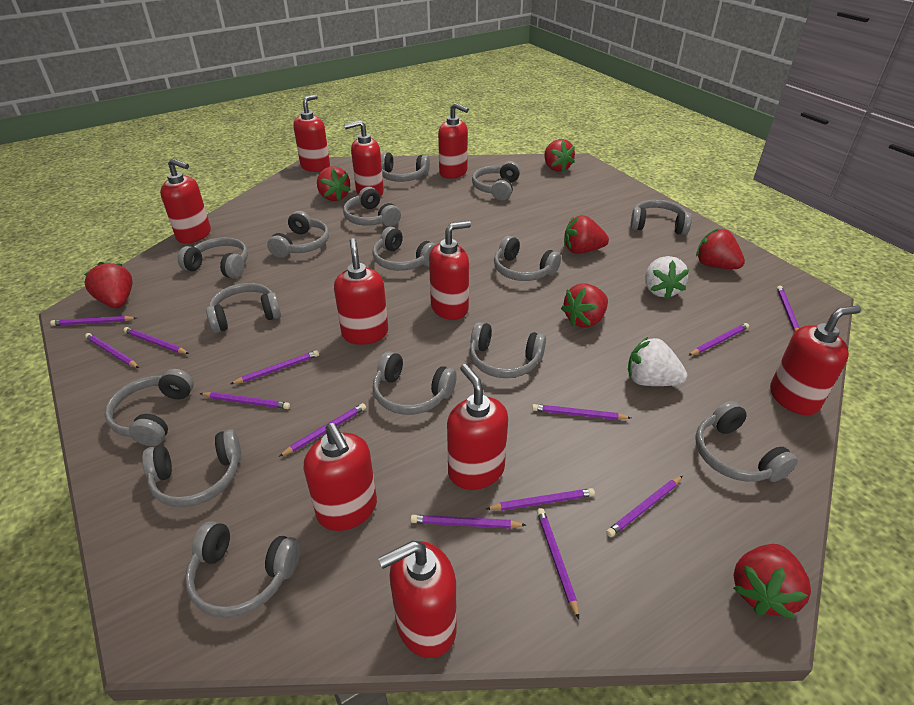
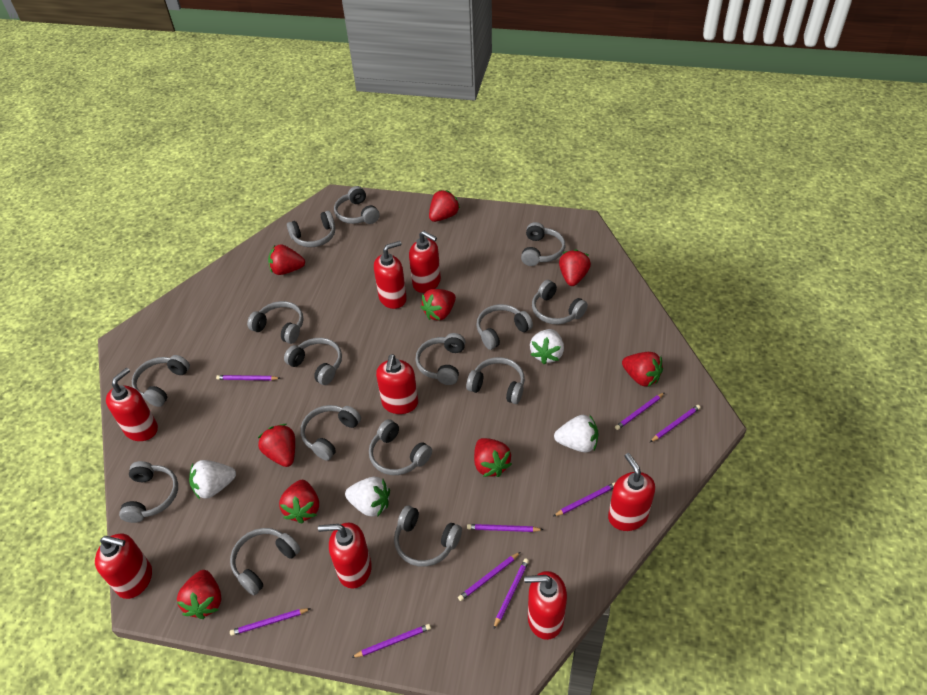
purple pencil: 13 -> 9
red soap dispenser: 10 -> 8
red strawberry: 7 -> 9
white strawberry: 2 -> 4

